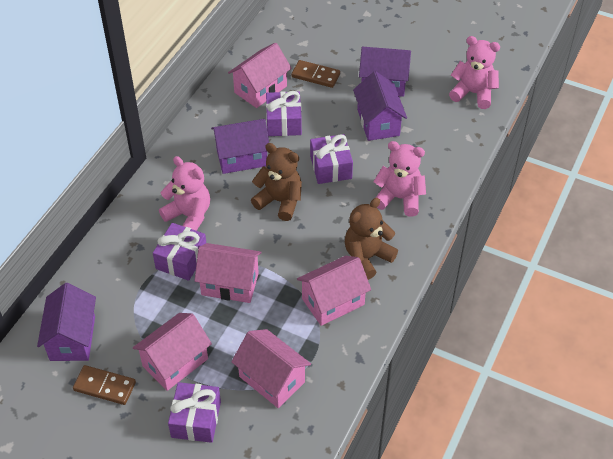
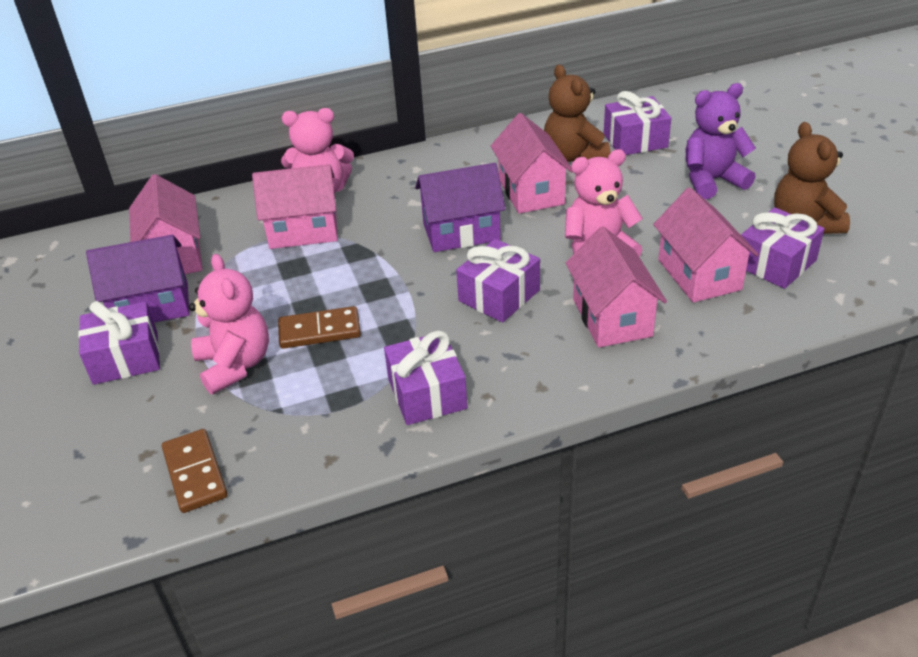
purple gift: 4 -> 5
purple house: 4 -> 2
purple teddy bear: 0 -> 1

